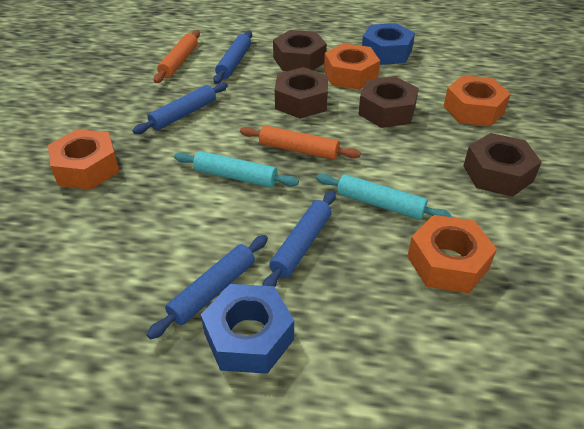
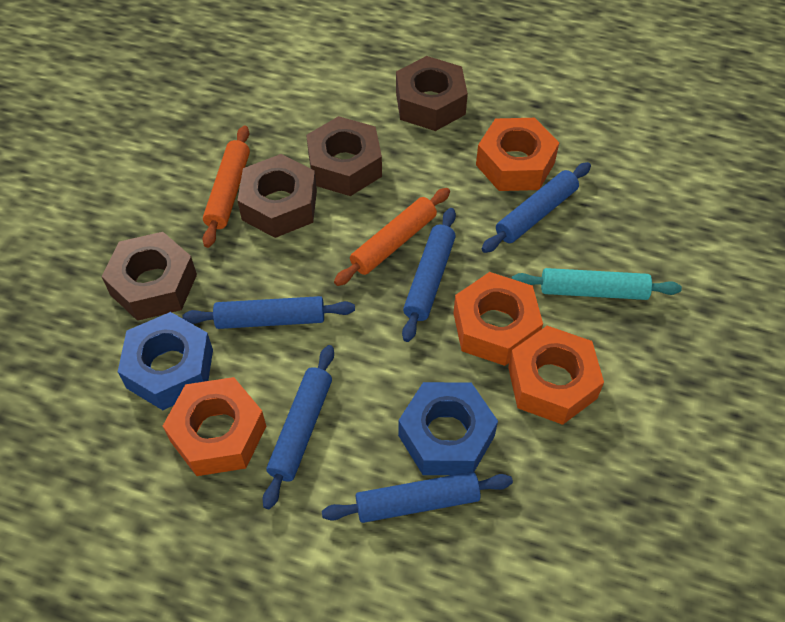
blue rolling pin: 4 -> 5
turquoise rolling pin: 2 -> 1

